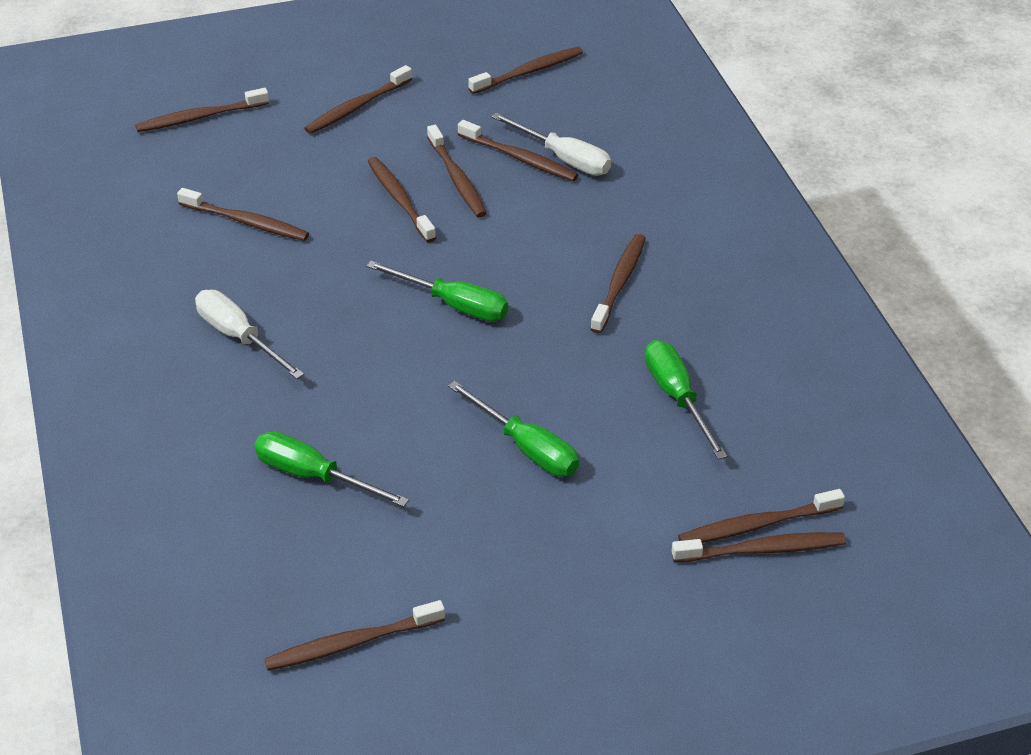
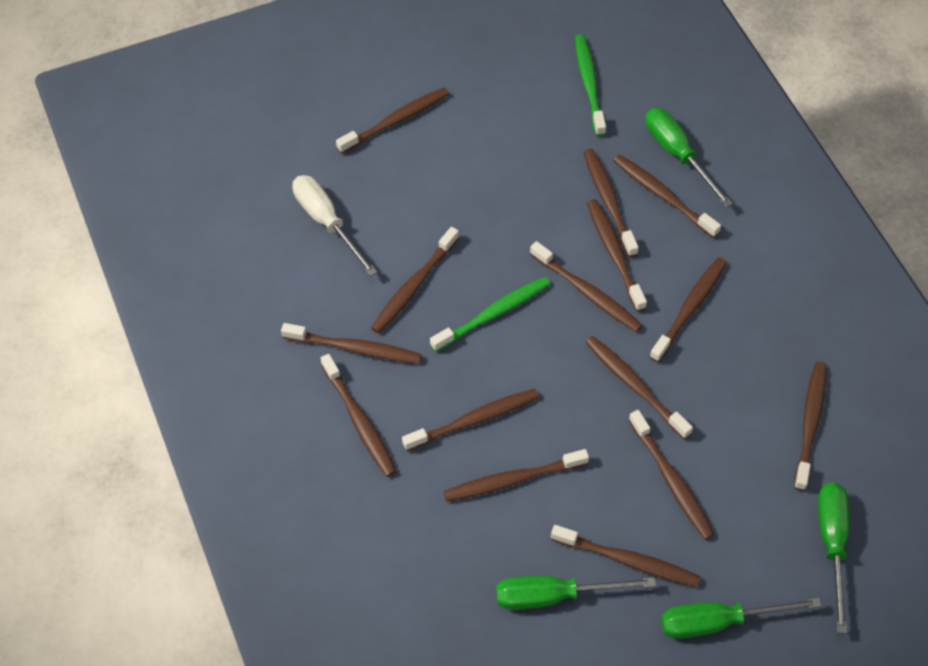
brown toothbrush: 11 -> 15
green toothbrush: 0 -> 2
white screwdriver: 2 -> 1

